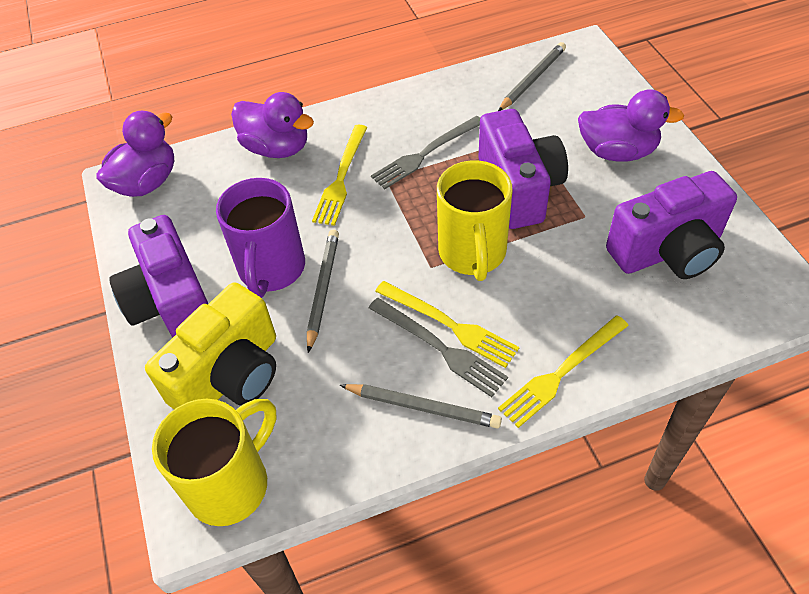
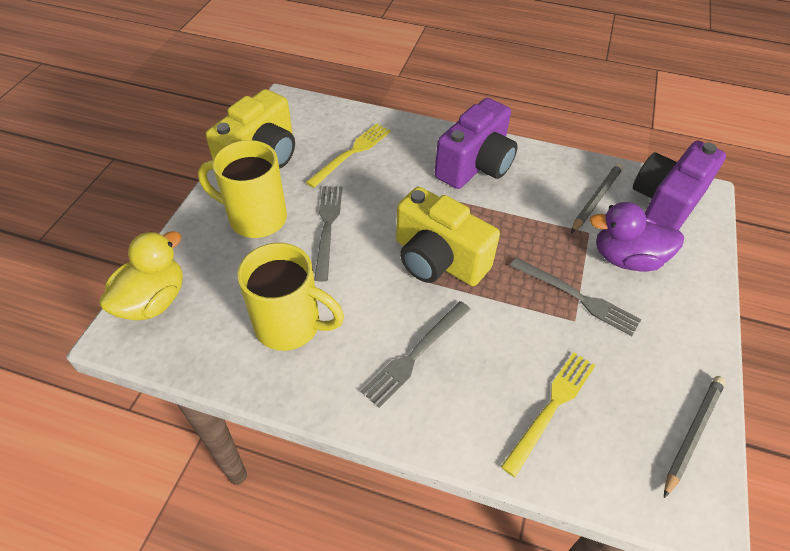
grey fork: 2 -> 3
grey pencil: 3 -> 2
purple camera: 3 -> 2
purple duck: 3 -> 1
purple mug: 1 -> 0
yellow camera: 1 -> 2
yellow duck: 0 -> 1
yellow fork: 3 -> 2

